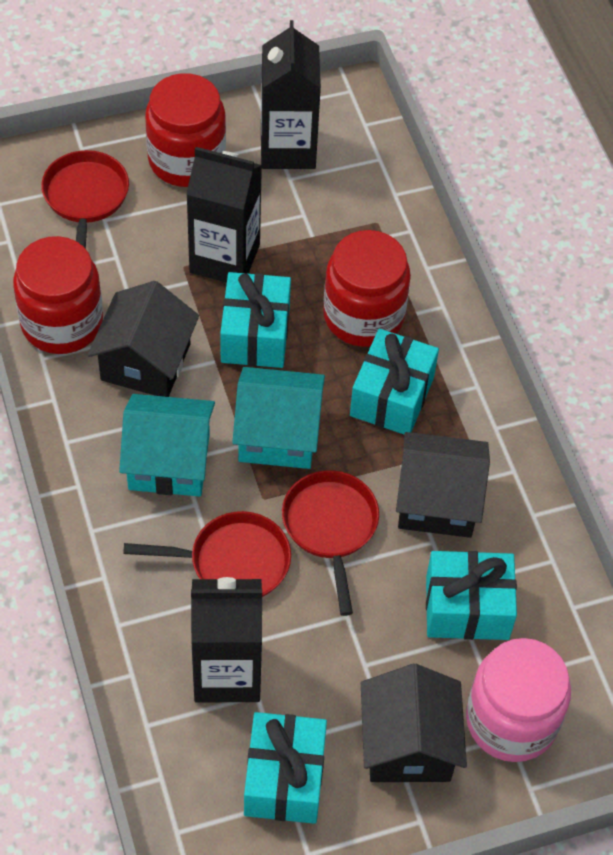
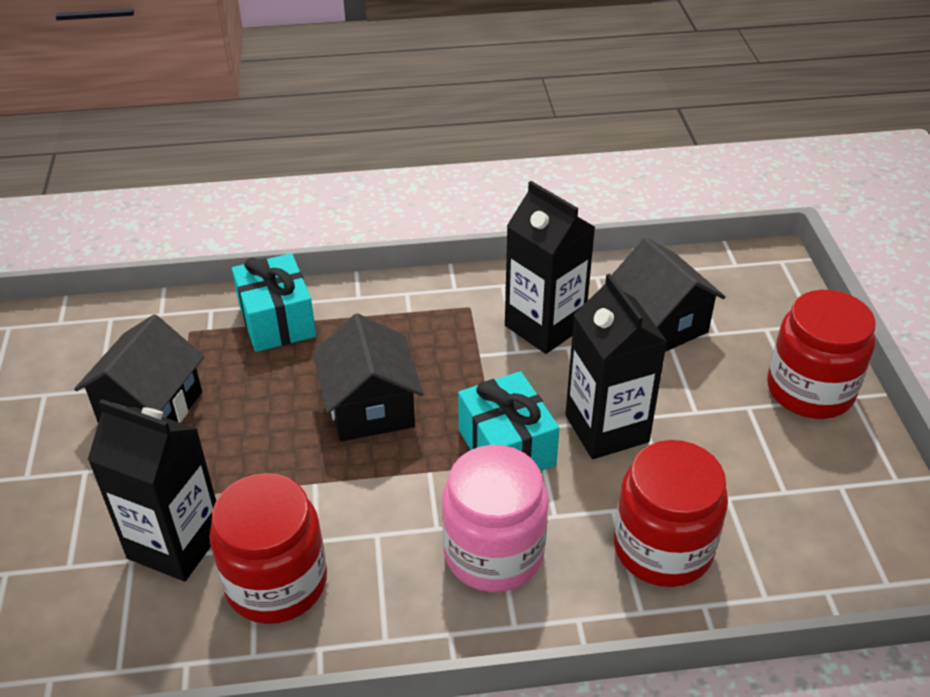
red pan: 3 -> 0
turquoise gift: 4 -> 2
turquoise house: 2 -> 0

